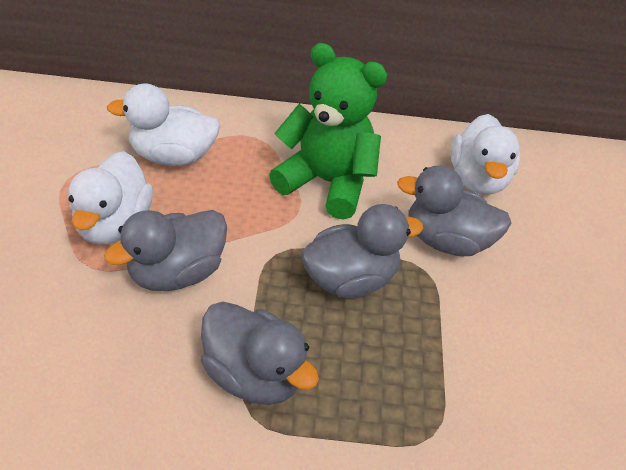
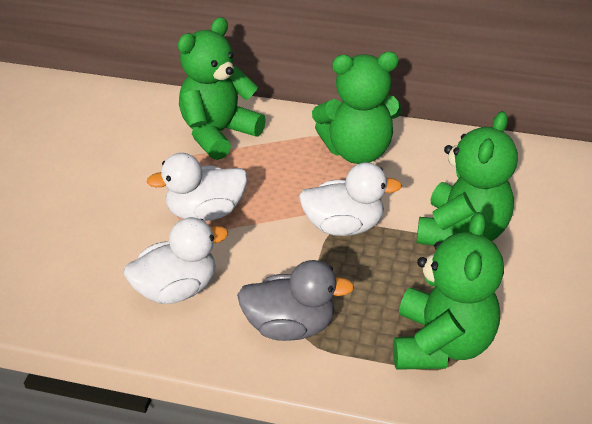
green teddy bear: 1 -> 4
grey duck: 4 -> 1

